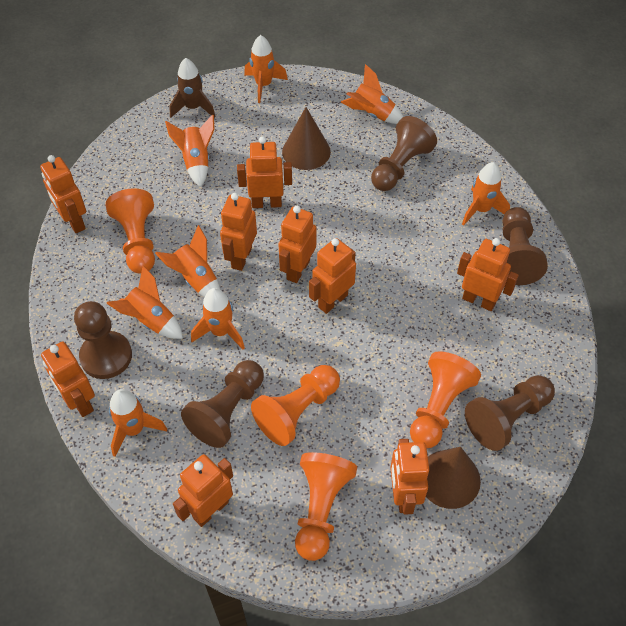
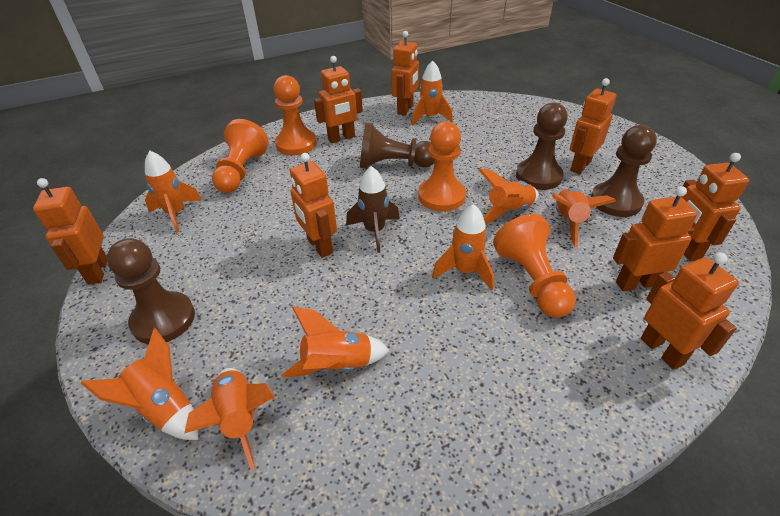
brown cone: 2 -> 0
brown pawn: 5 -> 4
orange robot: 9 -> 8

